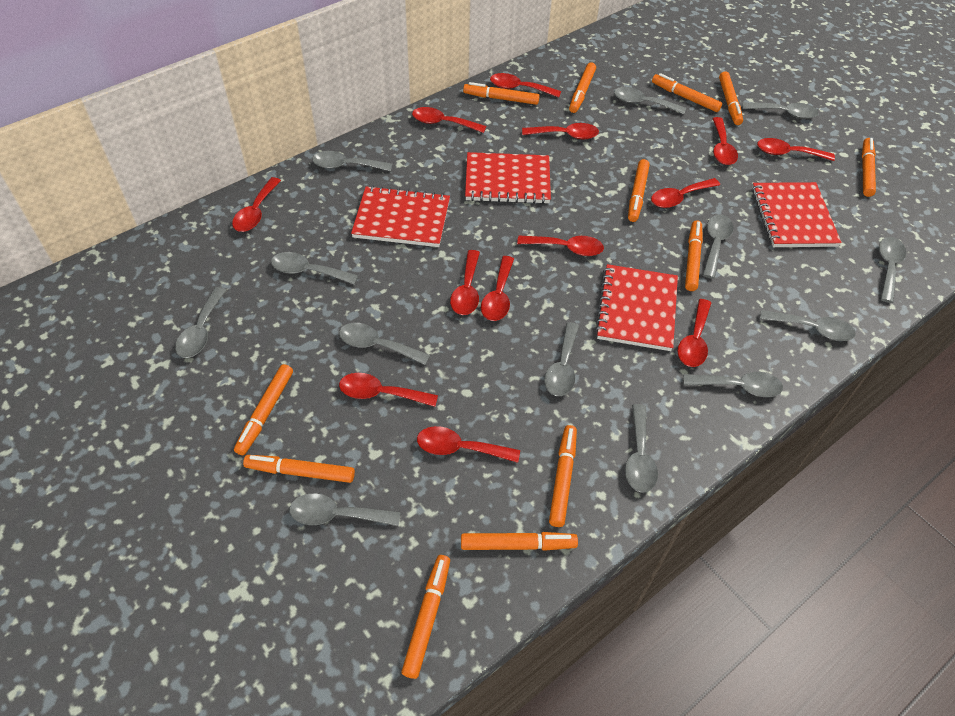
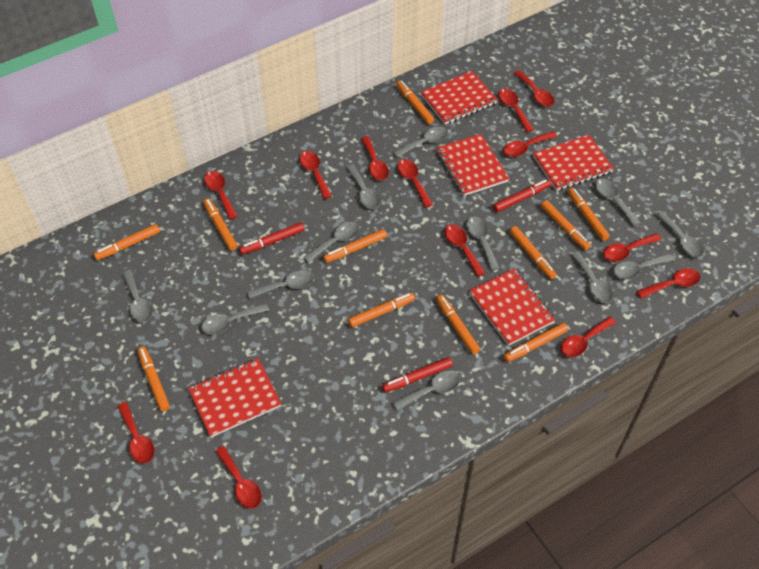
grey spoon: 13 -> 12
orange marker: 12 -> 11
red marker: 0 -> 3
red notebook: 4 -> 5

